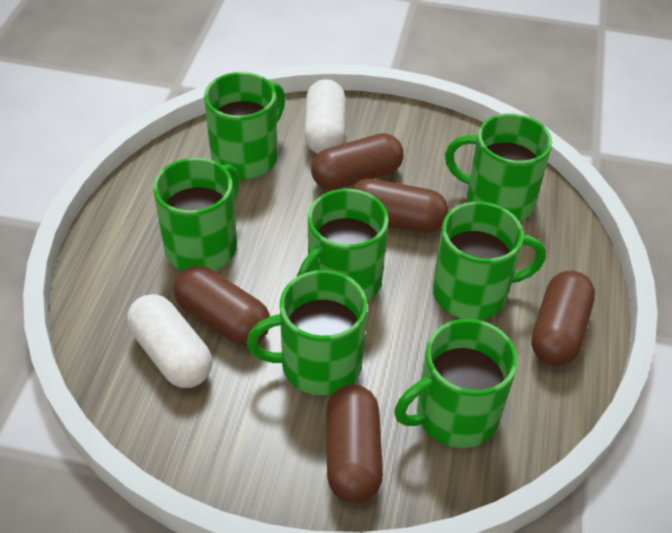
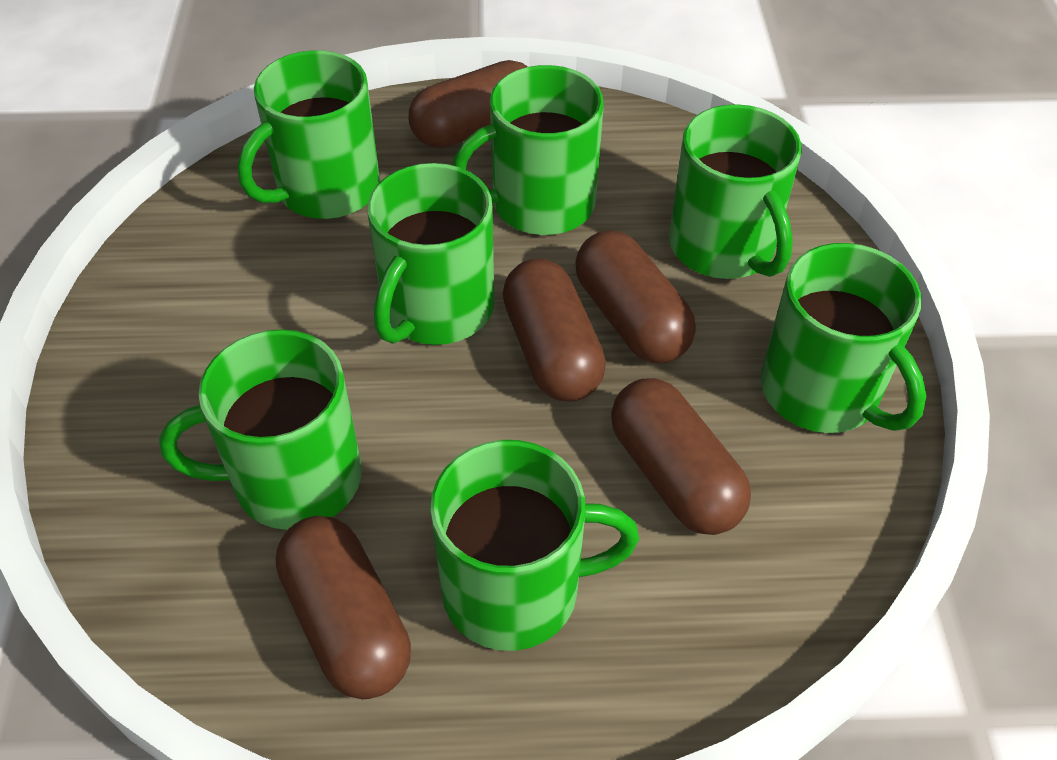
white capsule: 2 -> 0

